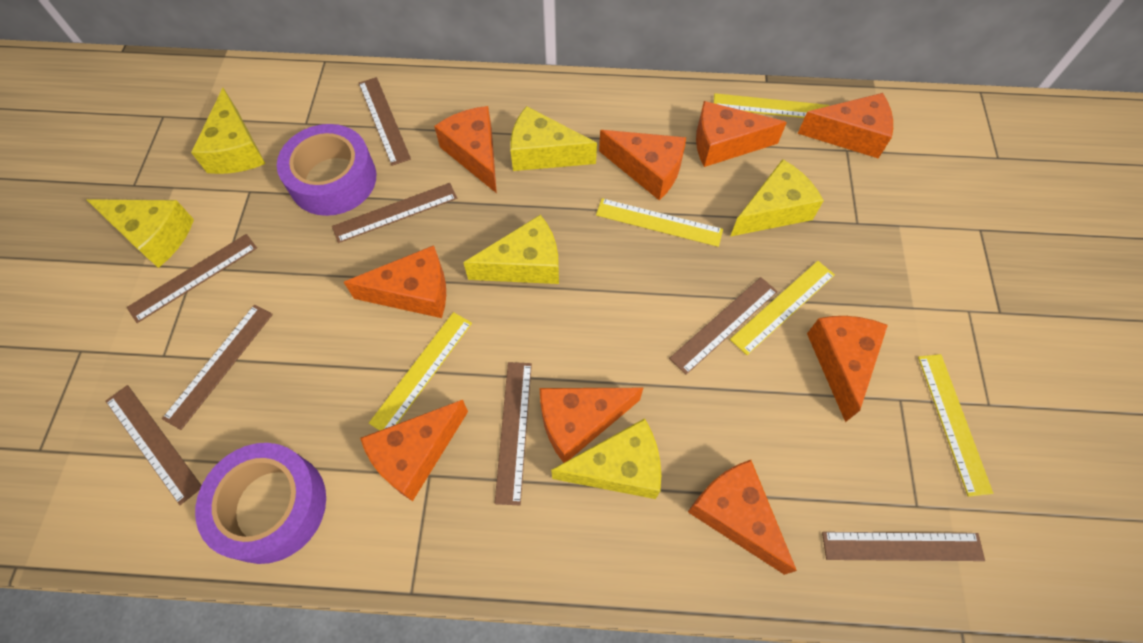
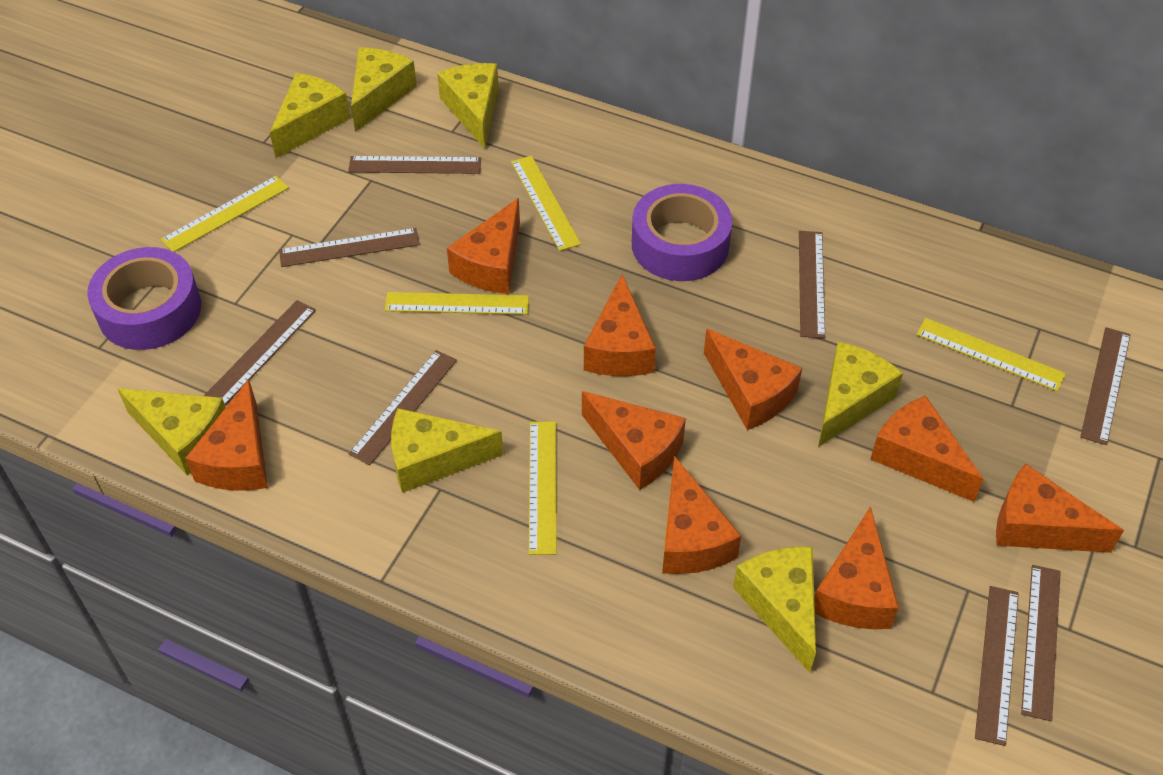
yellow cheese: 6 -> 7

